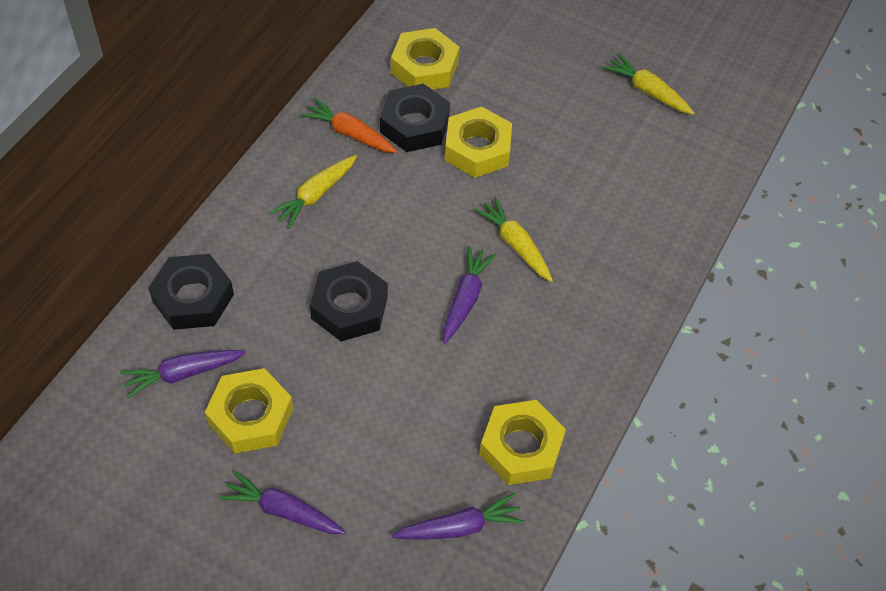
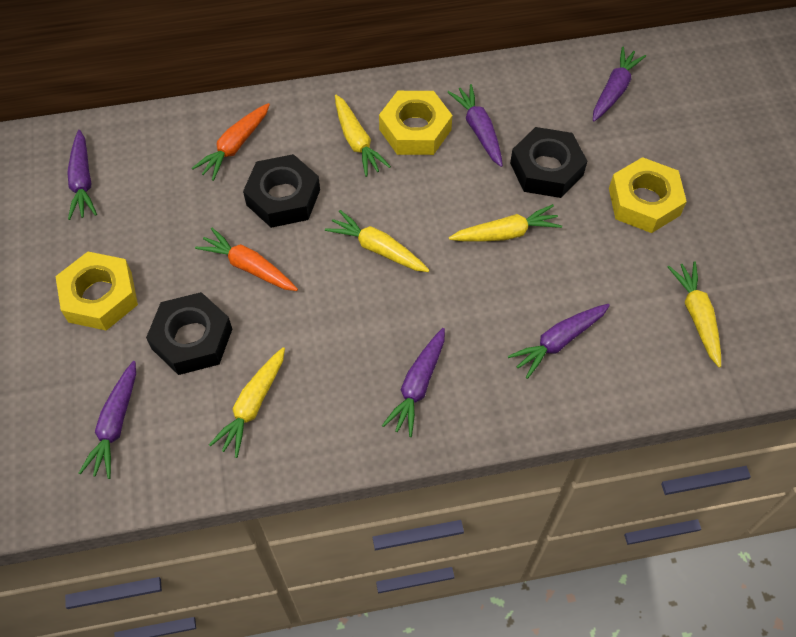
orange carrot: 1 -> 2
purple carrot: 4 -> 6
yellow carrot: 3 -> 5
yellow nut: 4 -> 3

